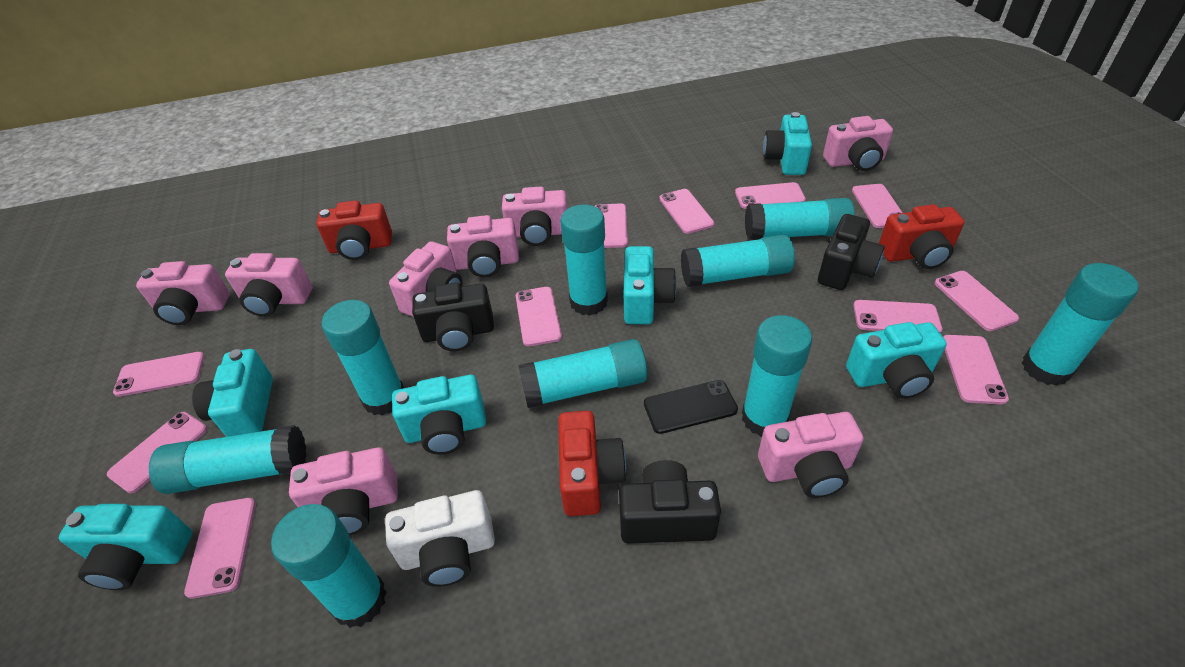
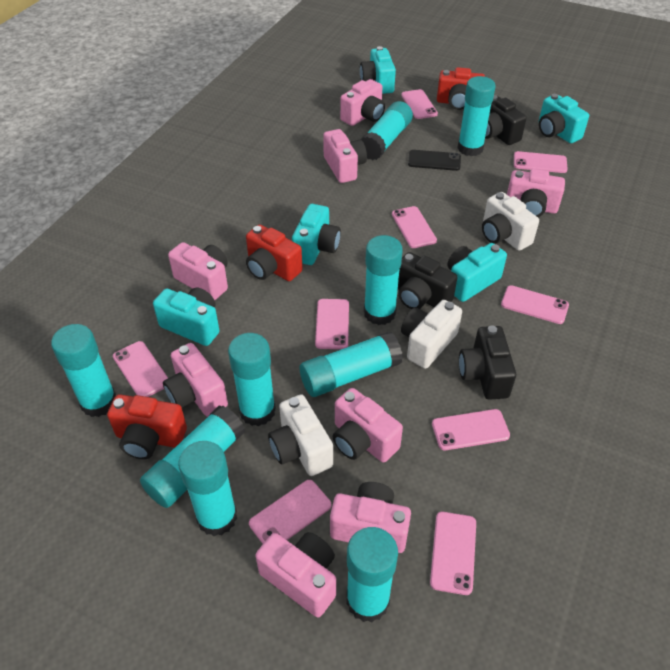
pink phone: 11 -> 9
turquoise camera: 6 -> 5
white camera: 1 -> 3

